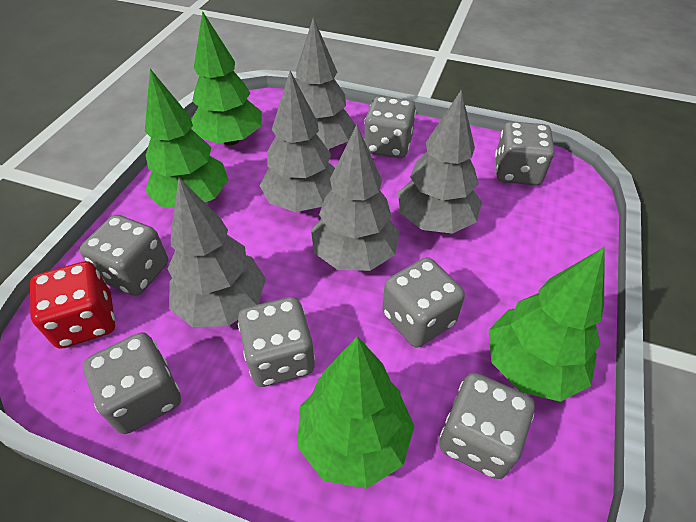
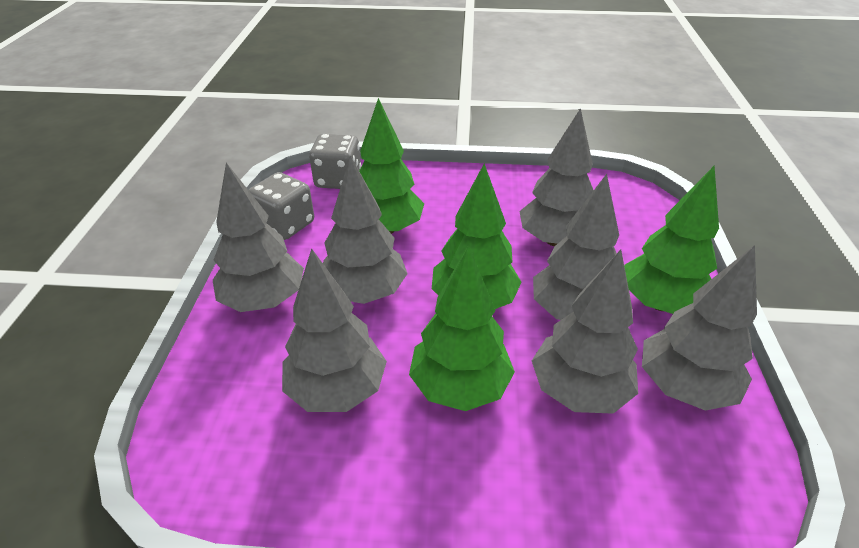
grey dice: 7 -> 2
grey tree: 5 -> 7
red dice: 1 -> 0

